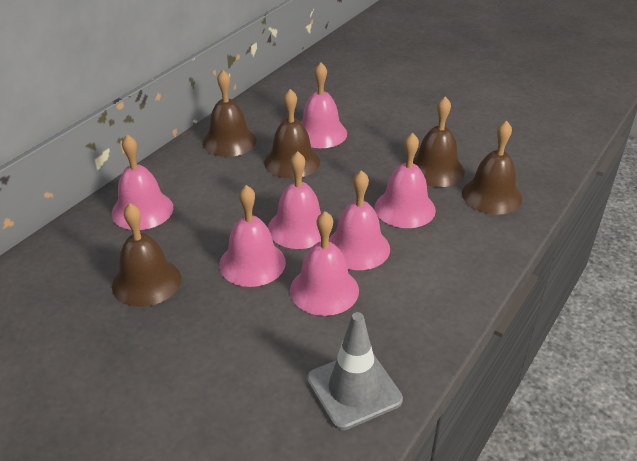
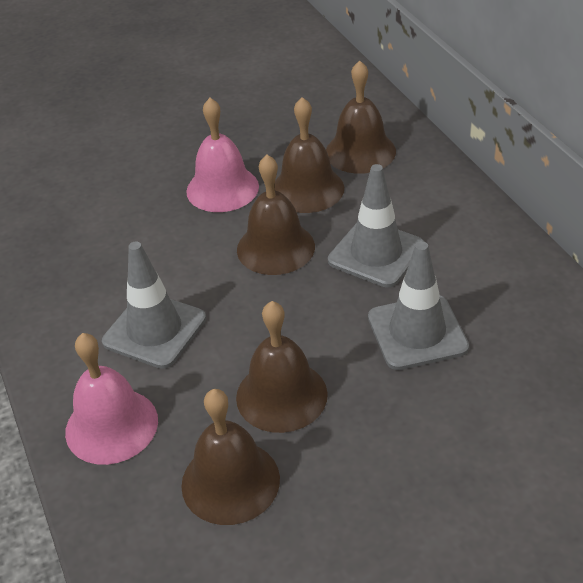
grey traffic cone: 1 -> 3
pink bell: 7 -> 2

